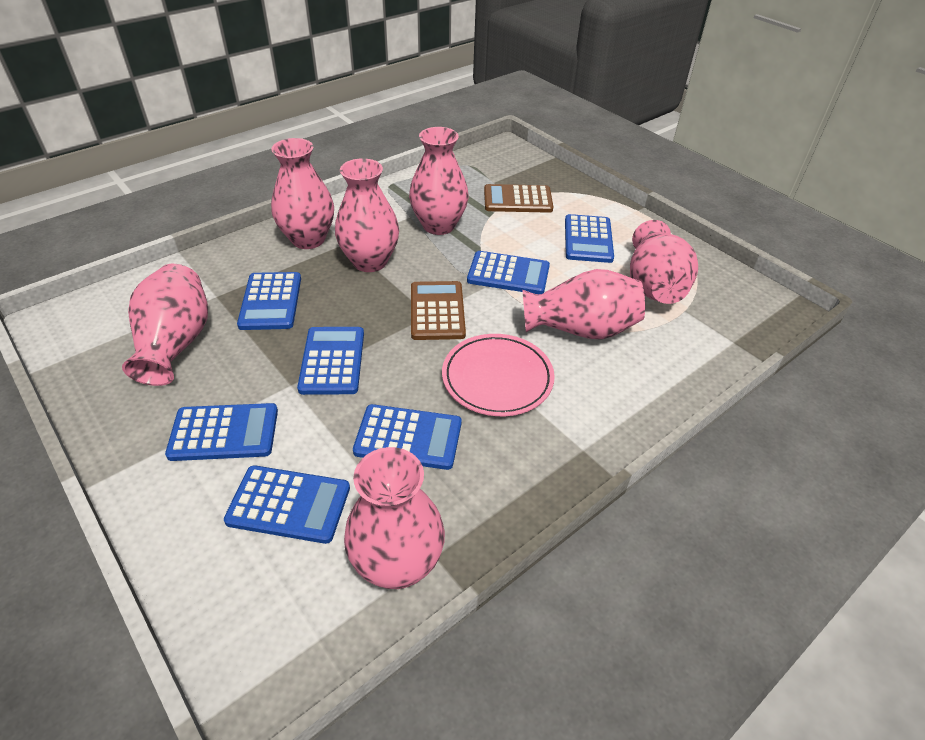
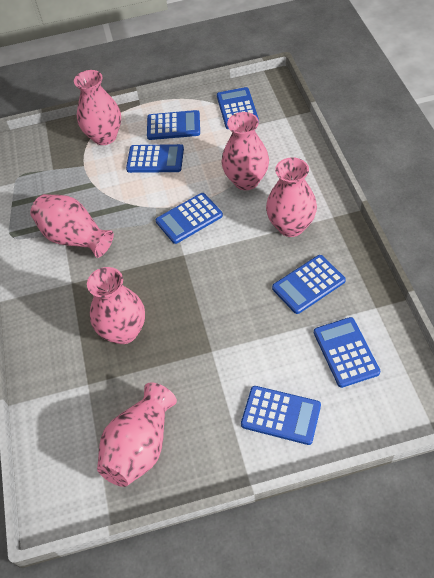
brown calculator: 2 -> 0
pink plate: 1 -> 0
pink vase: 7 -> 6

